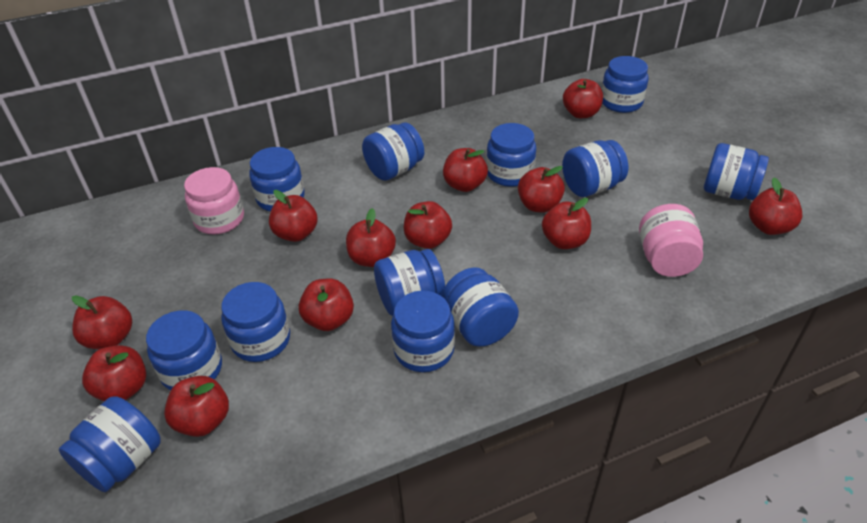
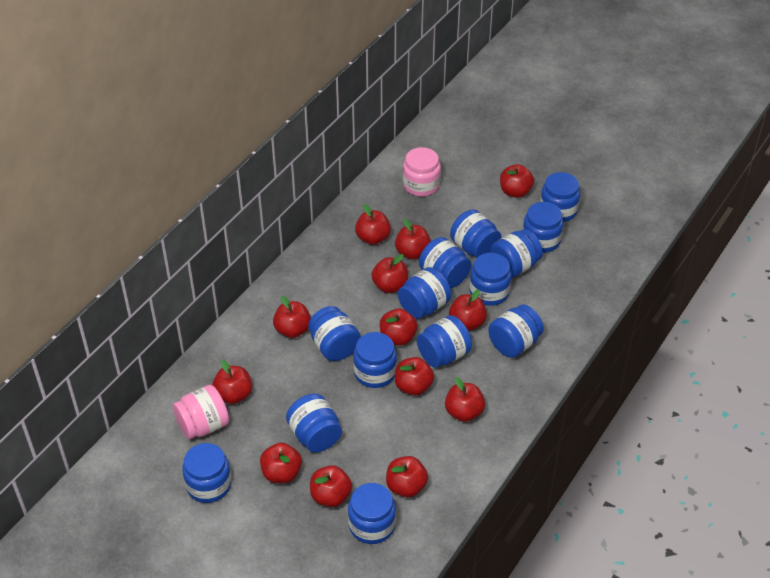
blue jar: 12 -> 14
red apple: 12 -> 13

